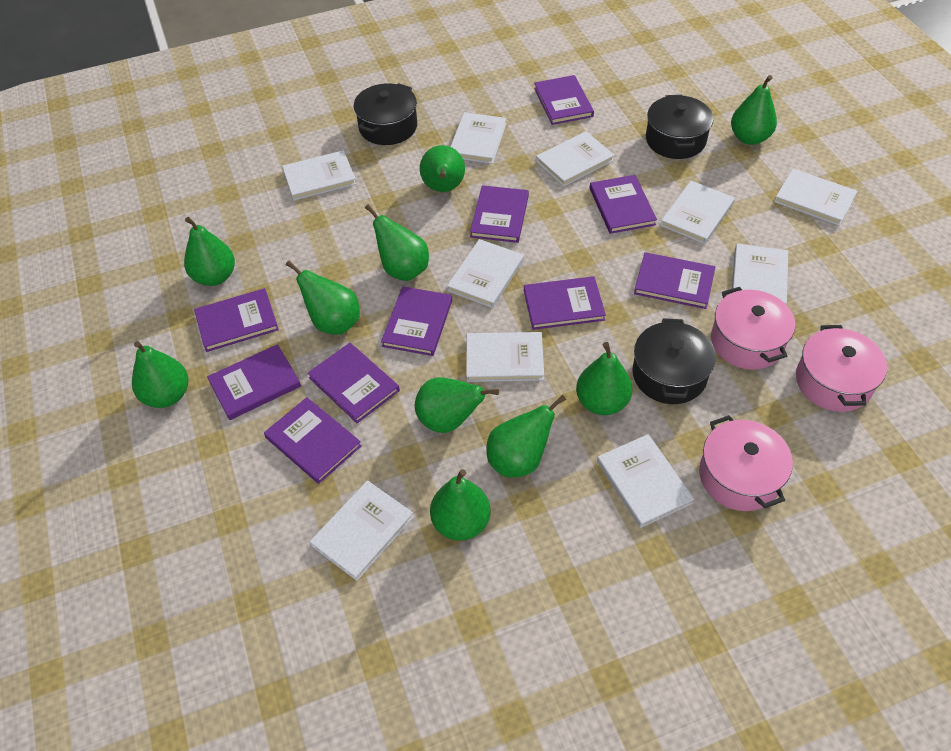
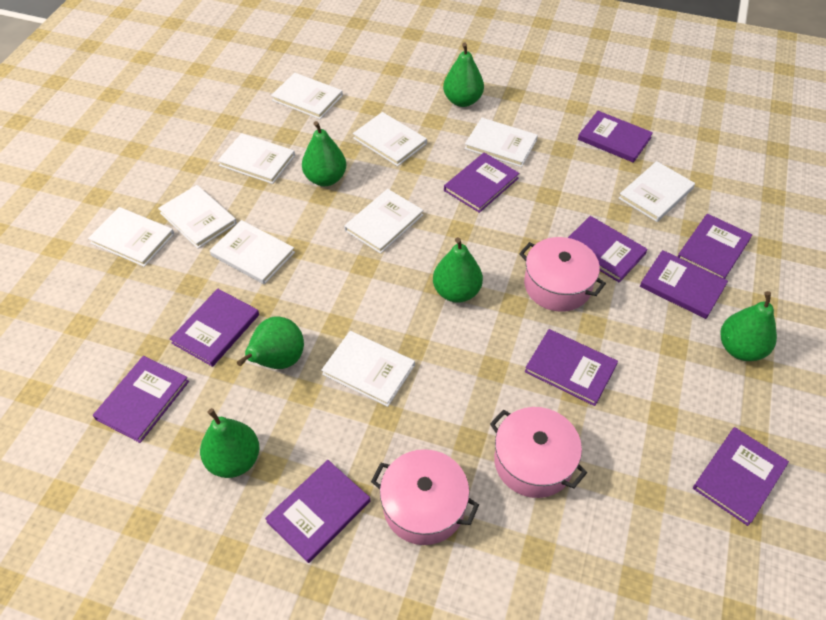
black pot: 3 -> 0
green pear: 10 -> 6

